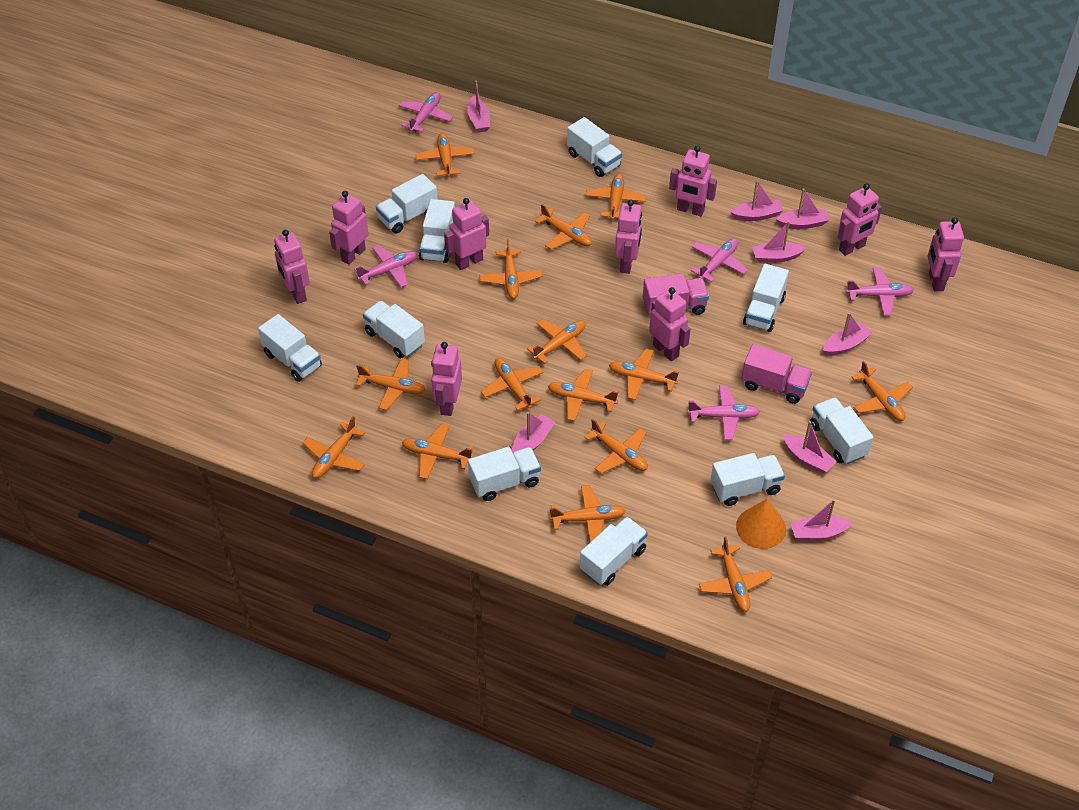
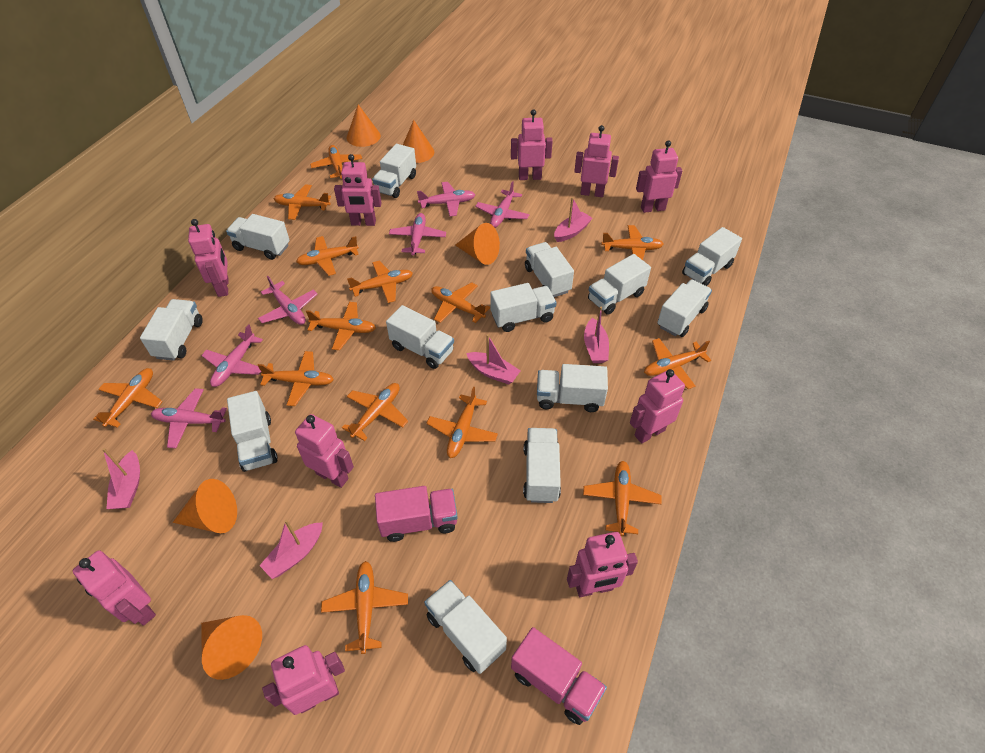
orange cone: 1 -> 5
orange plane: 15 -> 14
pink boat: 8 -> 5
pink plane: 5 -> 6
pink robot: 9 -> 10
white truck: 10 -> 13

